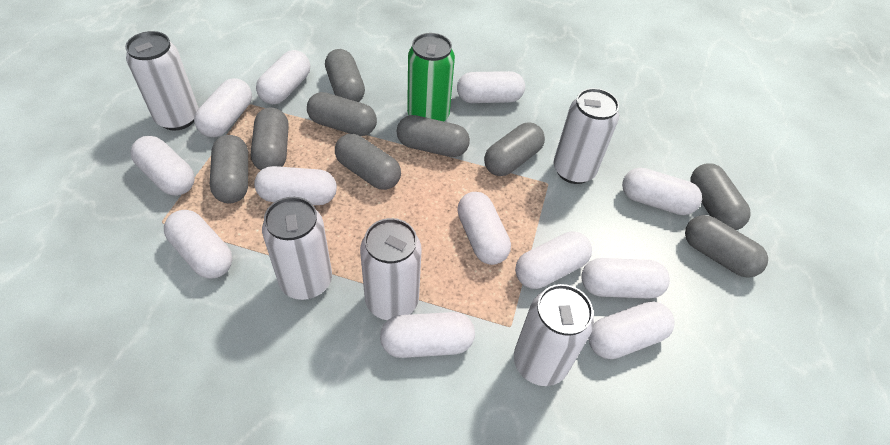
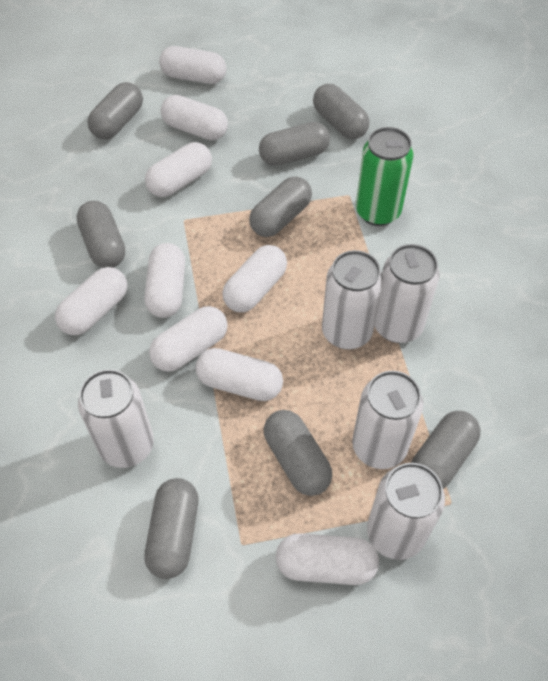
grey capsule: 9 -> 8
white capsule: 12 -> 9

